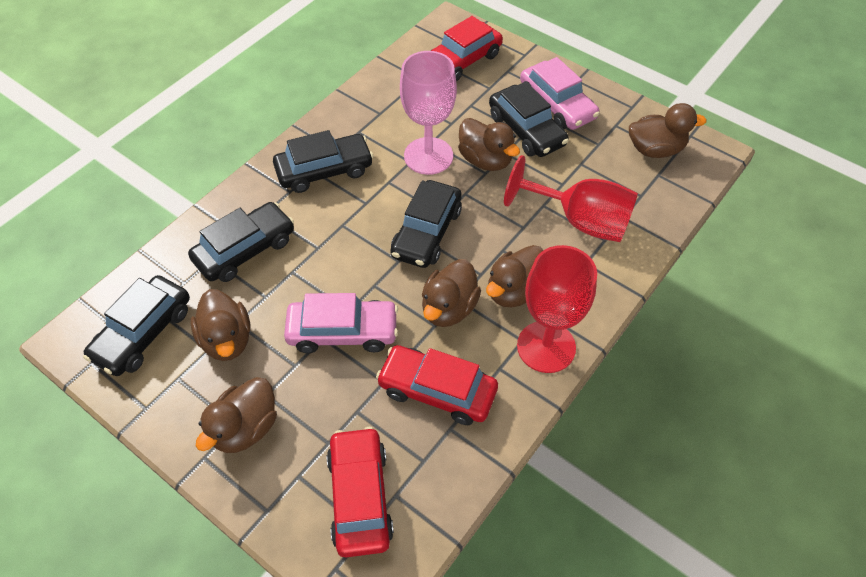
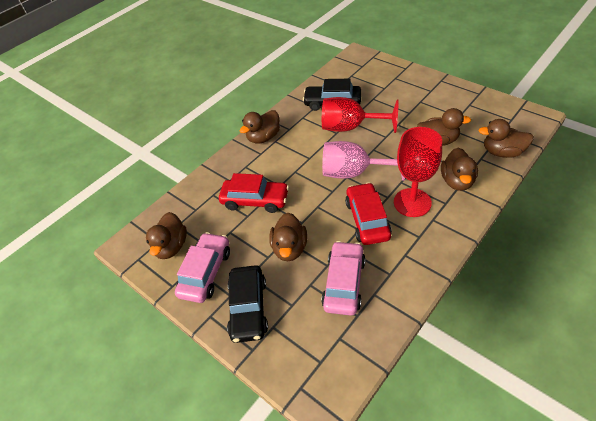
black car: 5 -> 2
red car: 3 -> 2

